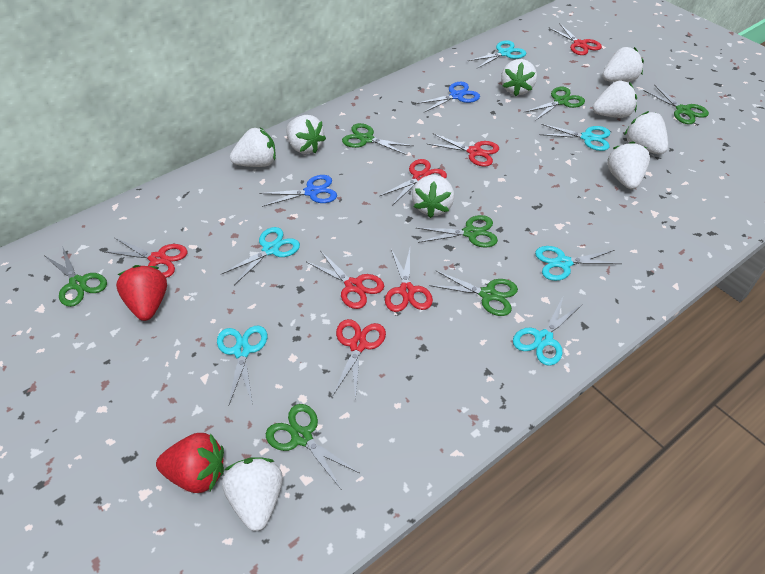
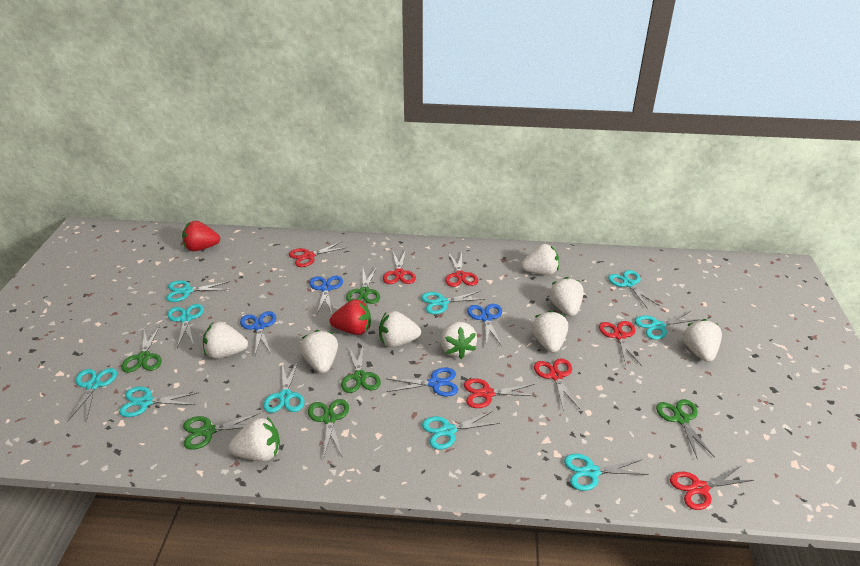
blue scissors: 2 -> 4
green scissors: 7 -> 6
turquoise scissors: 6 -> 10

